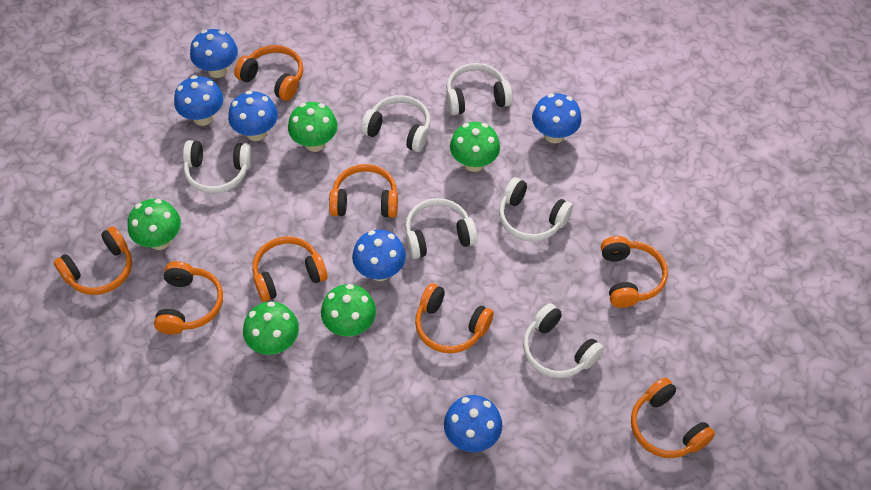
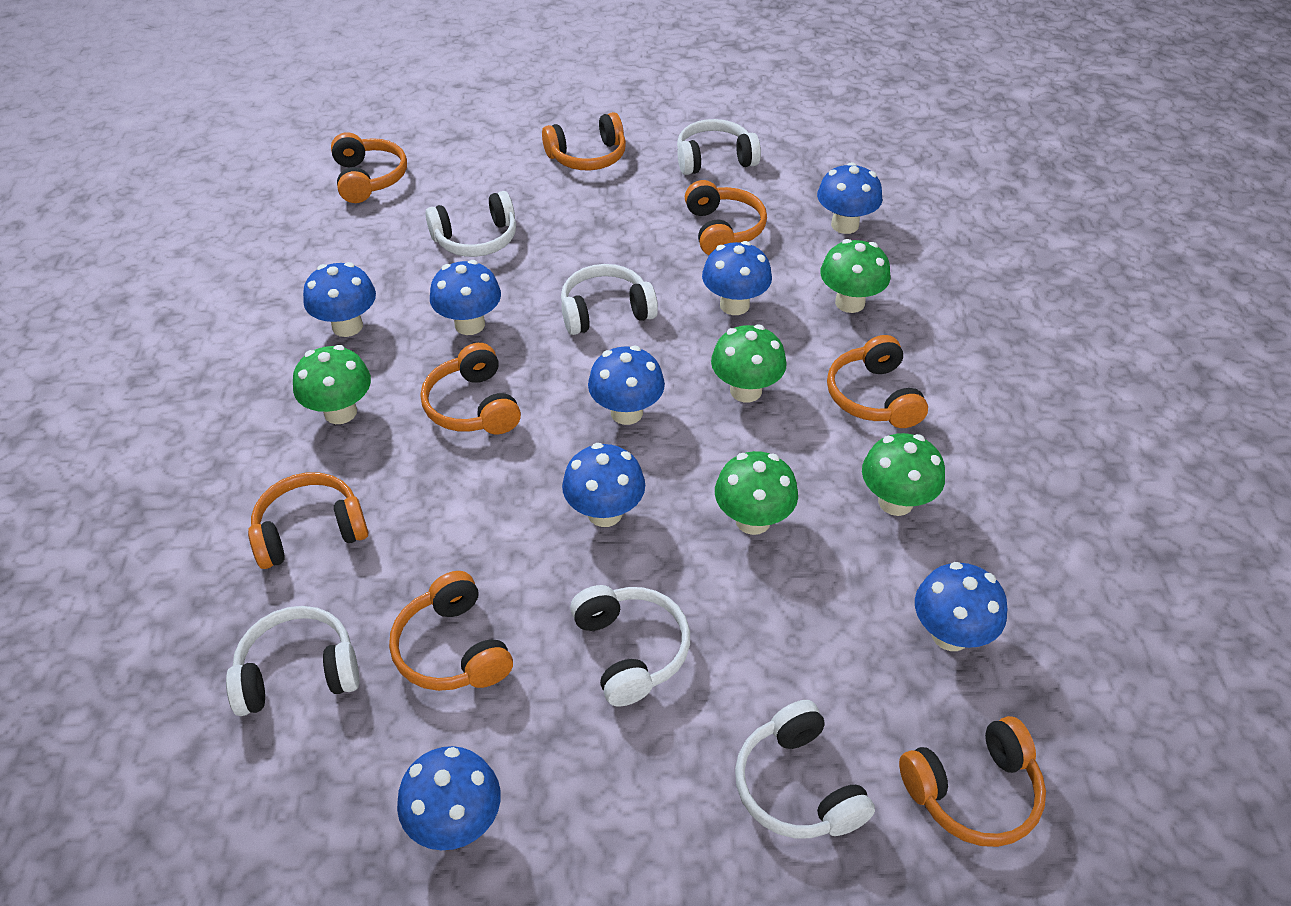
blue mushroom: 6 -> 8

